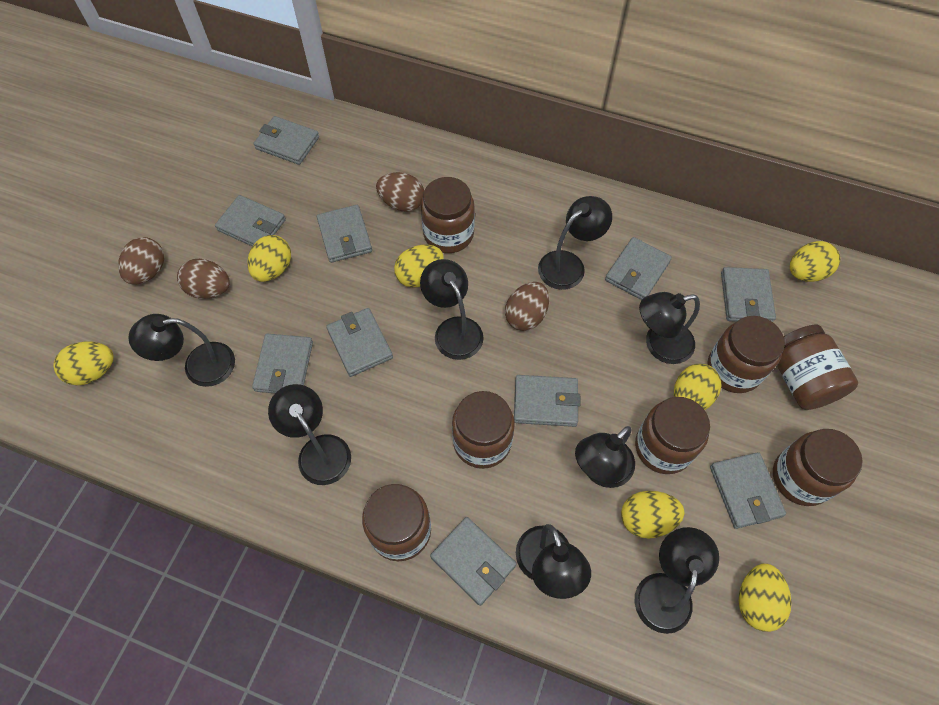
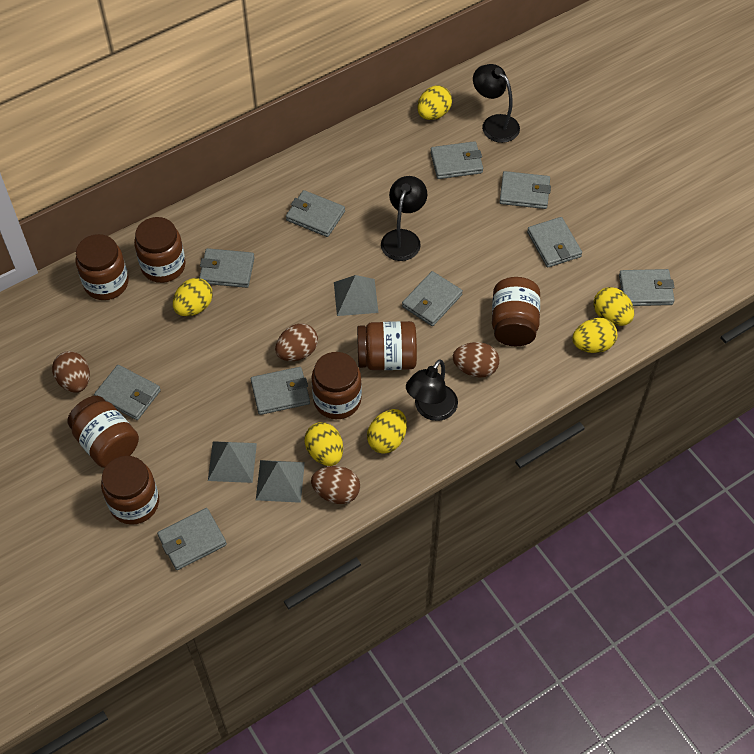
black lamp: 8 -> 3
grey pyramid: 0 -> 3
yellow egg: 7 -> 6

